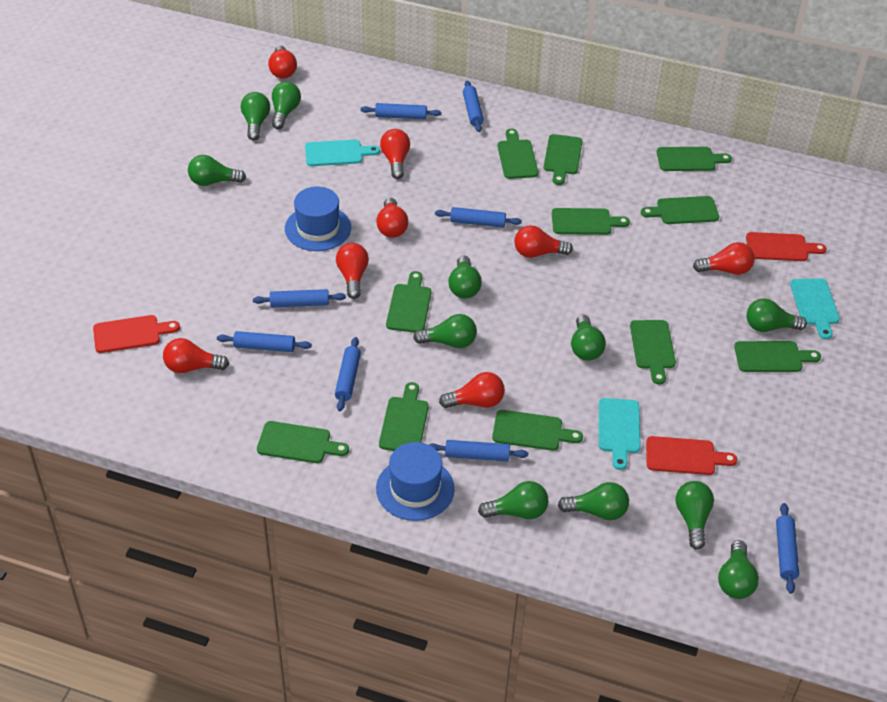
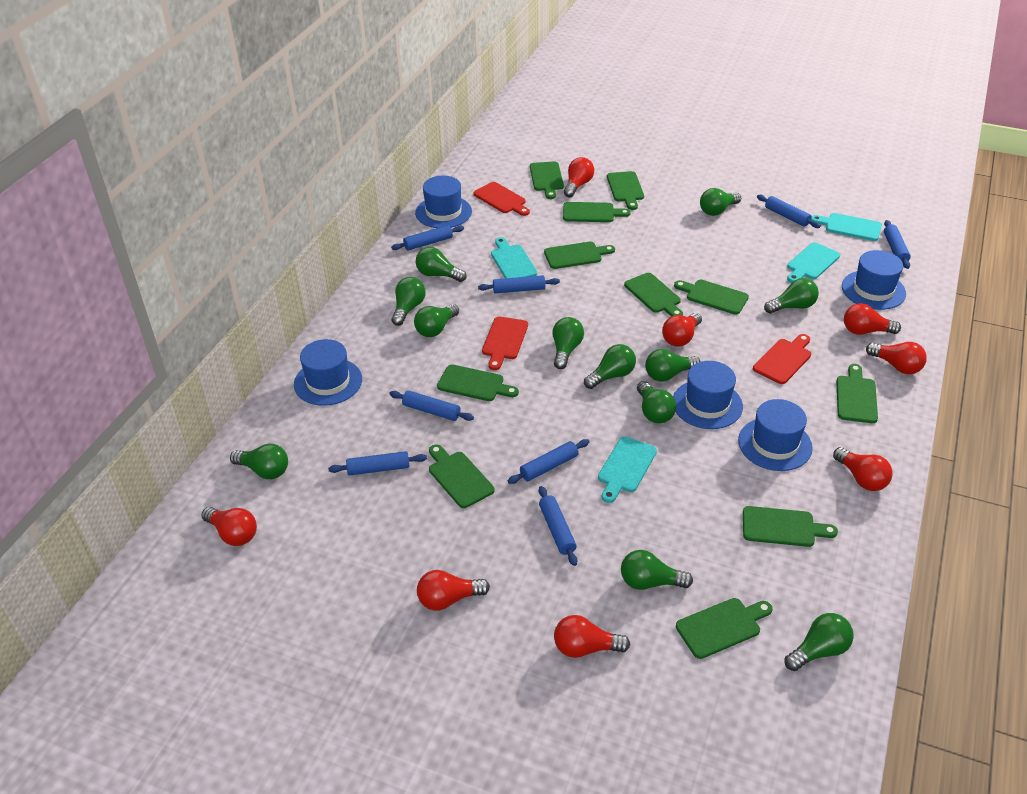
blue hat: 2 -> 5
green light bulb: 11 -> 12
turquoise cutting board: 3 -> 4

